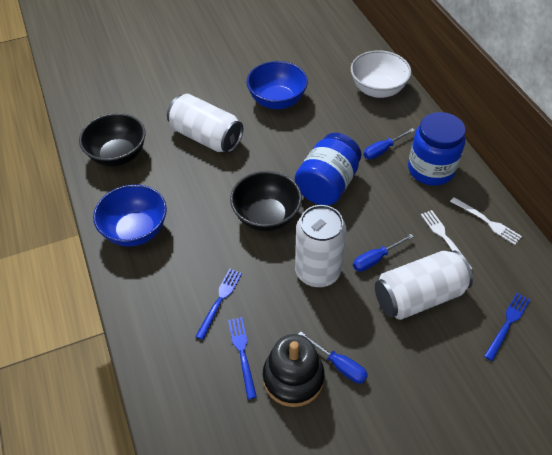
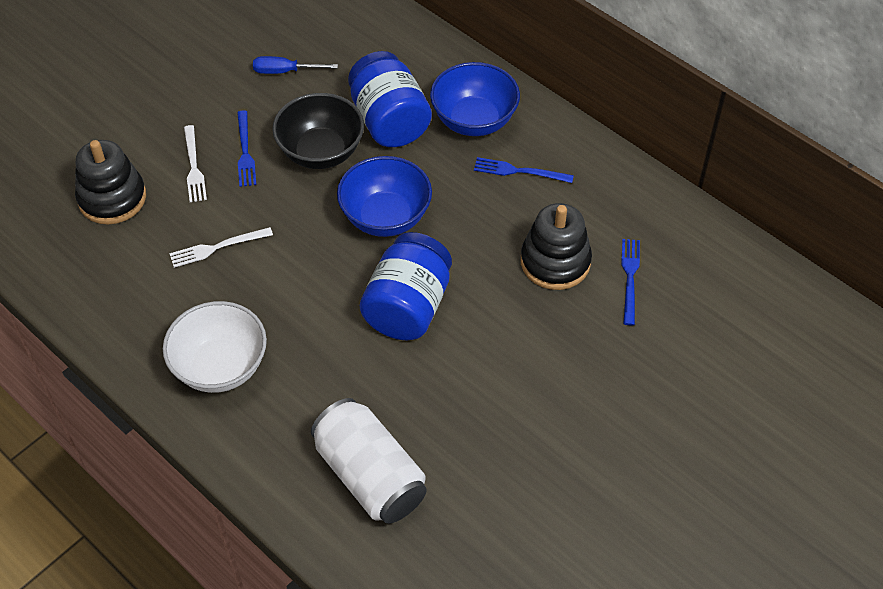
black bowl: 2 -> 1
black stacking toy: 1 -> 2
blue screwdriver: 3 -> 1
white can: 3 -> 1

